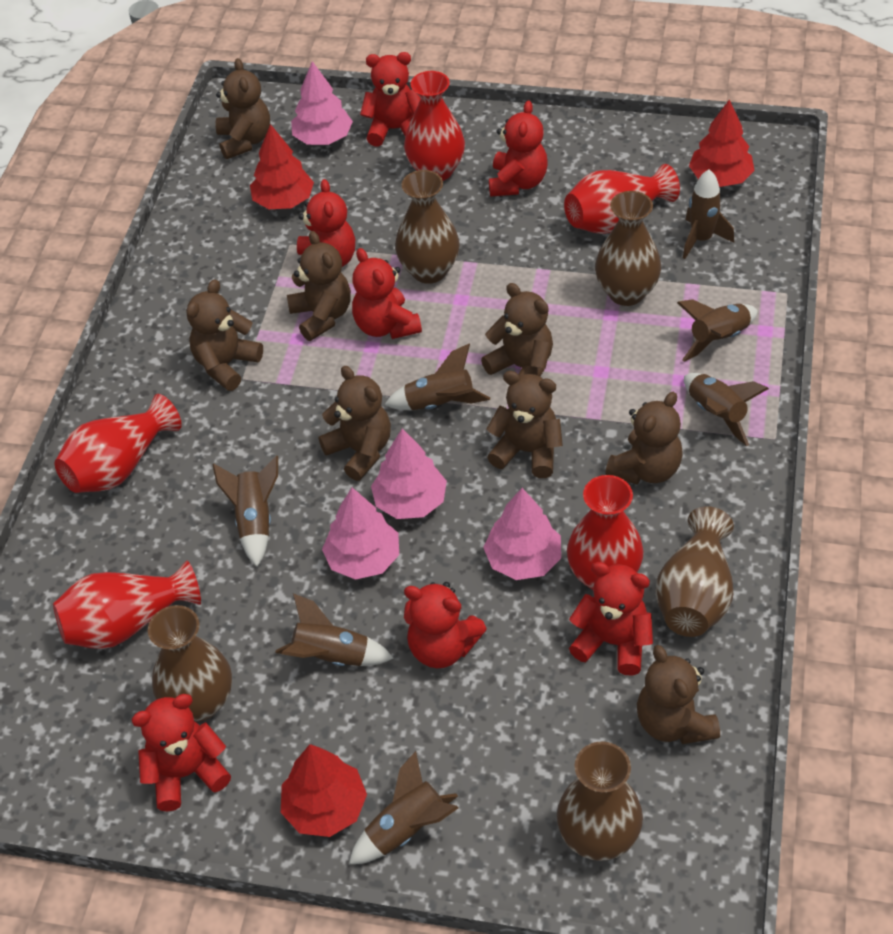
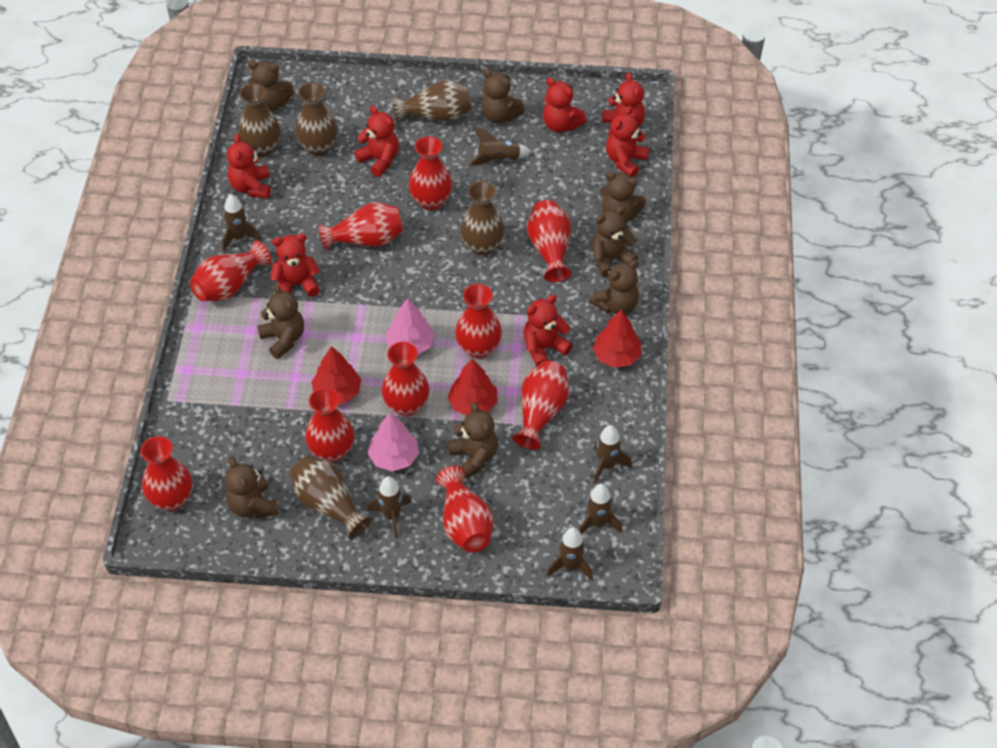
brown rocket: 7 -> 6
pink tree: 4 -> 2
red vase: 5 -> 10

